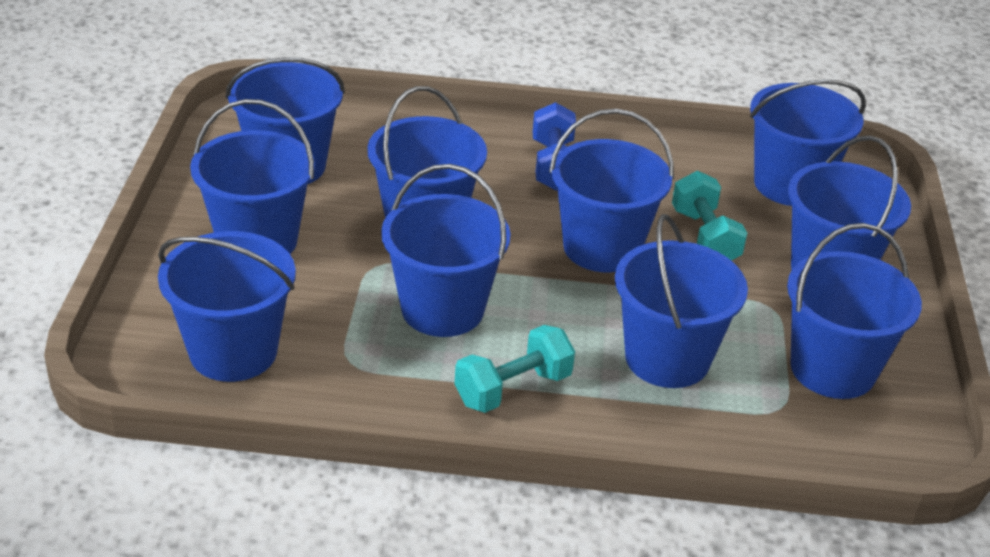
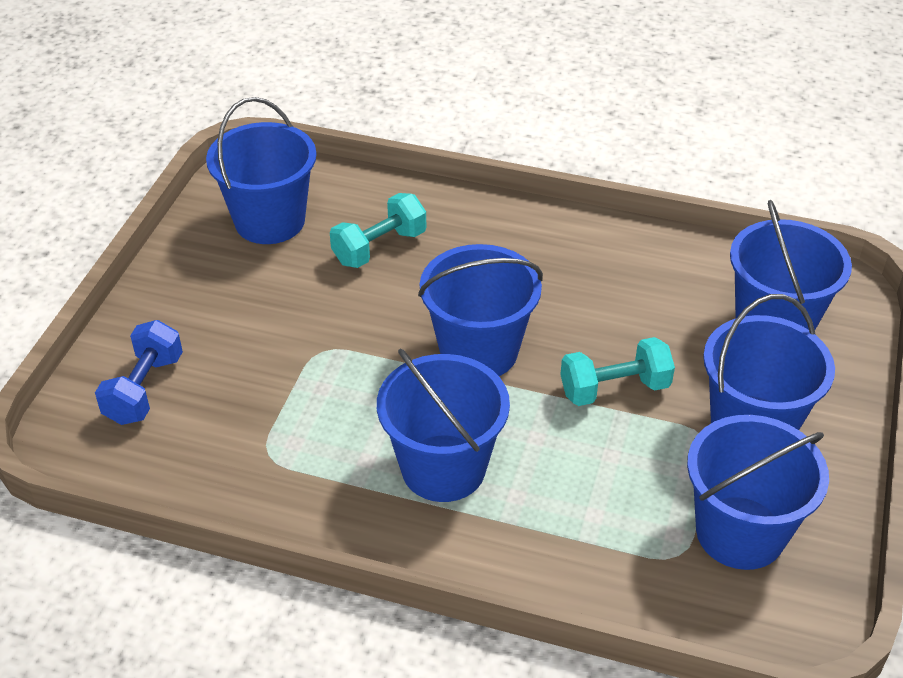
blue bucket: 10 -> 6

